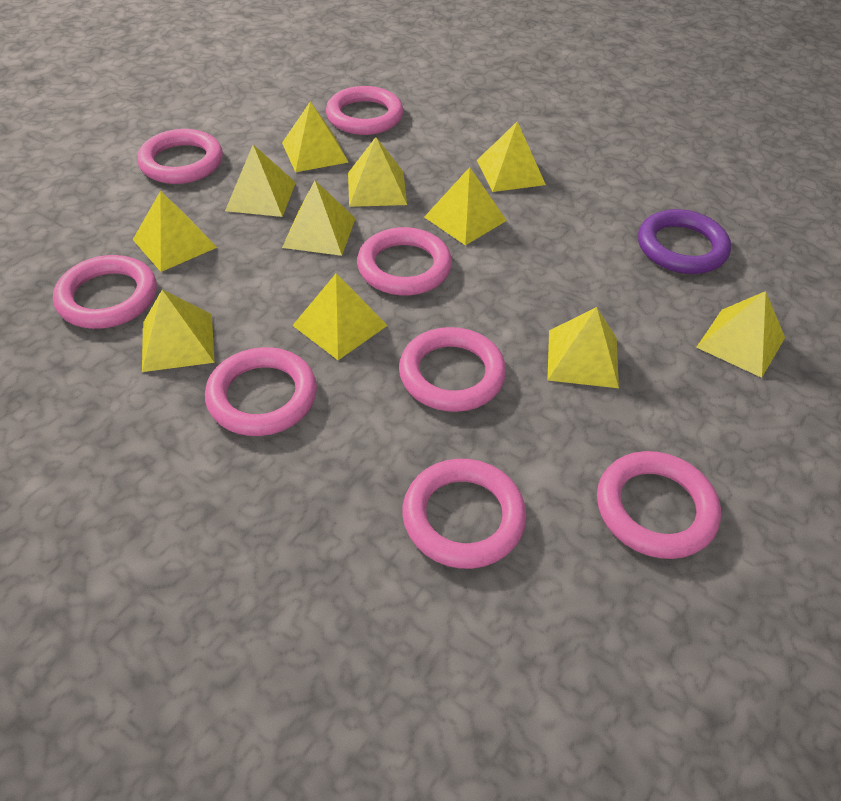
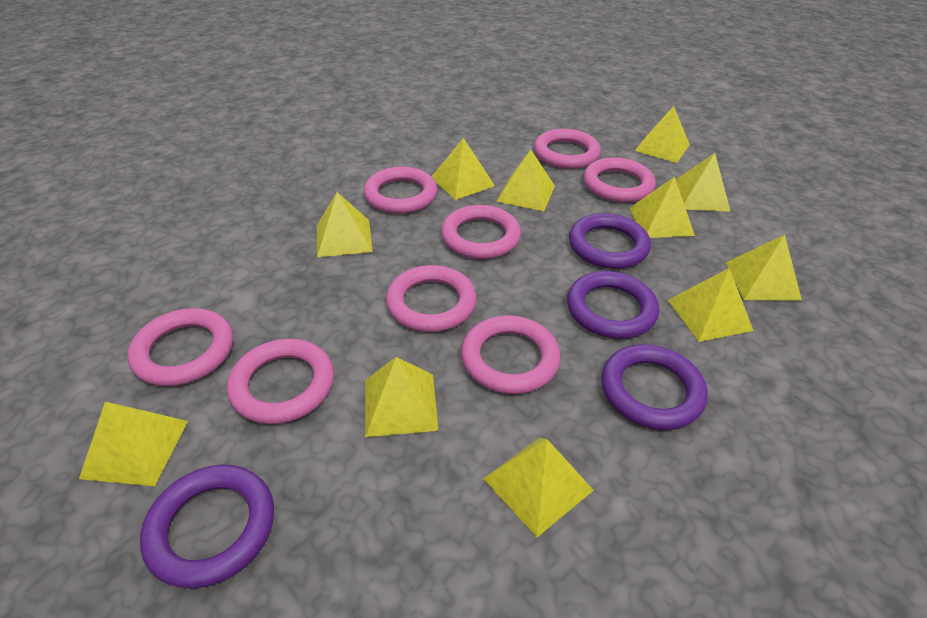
purple ring: 1 -> 4

